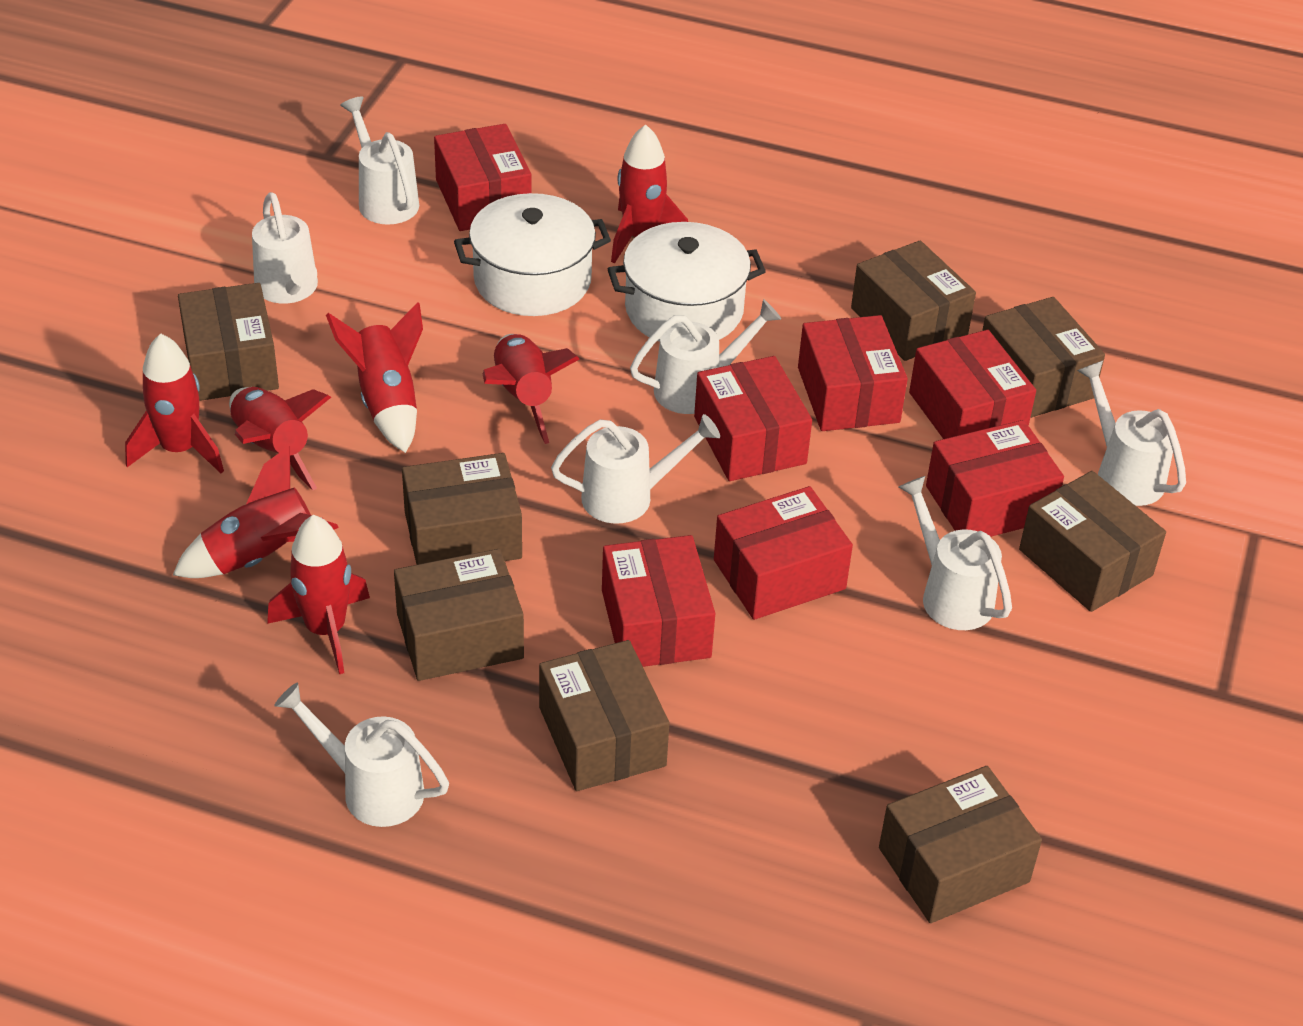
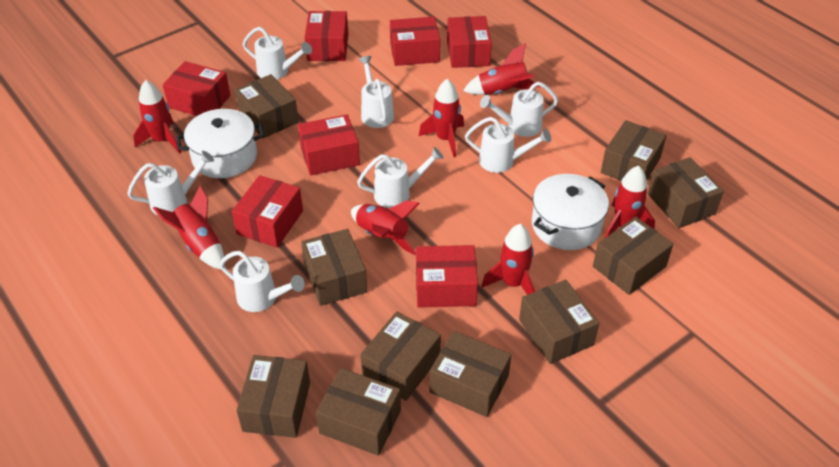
brown box: 8 -> 10

